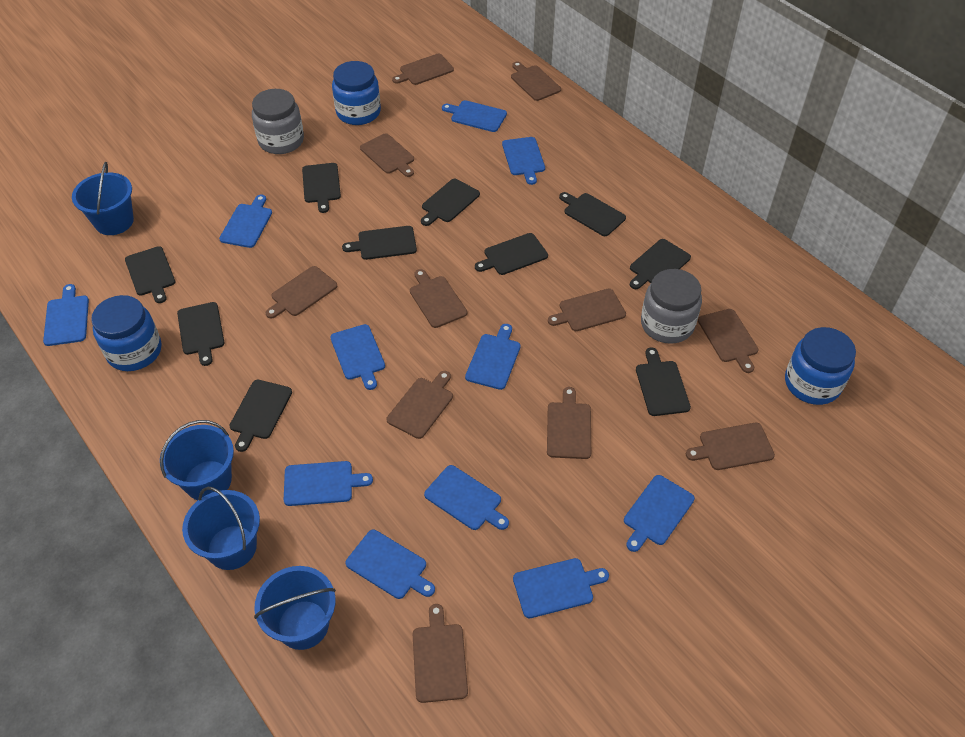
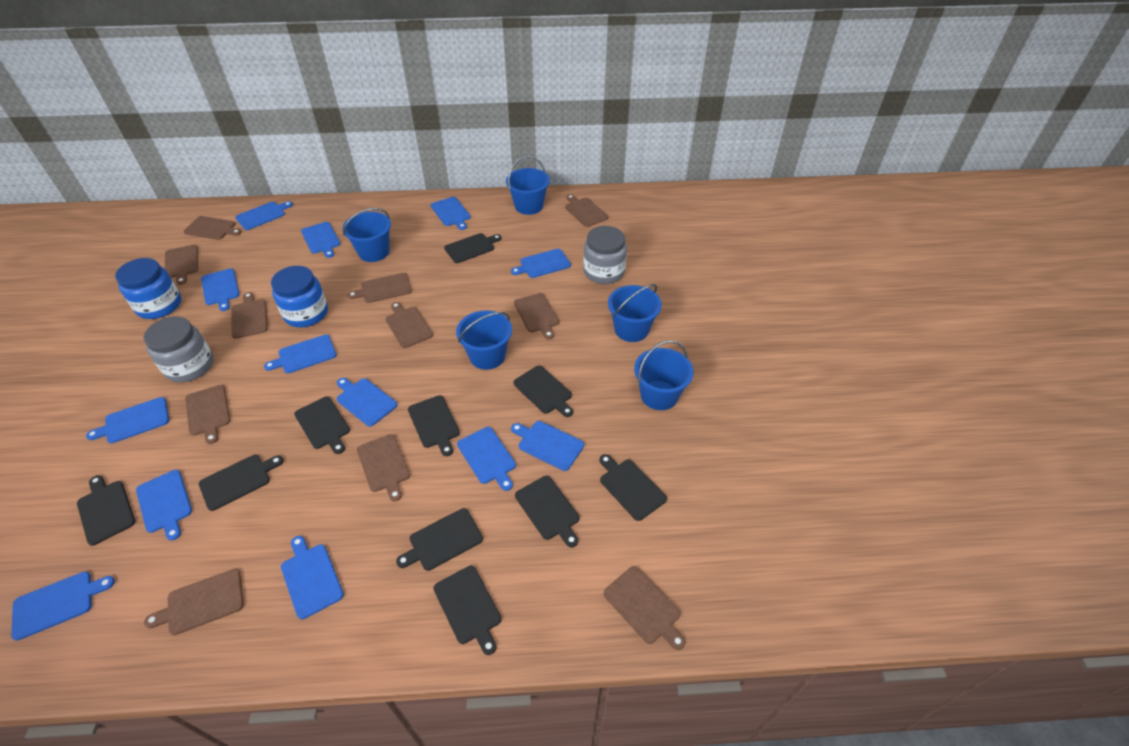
blue bucket: 4 -> 5
blue cutting board: 11 -> 13
blue jar: 3 -> 2

